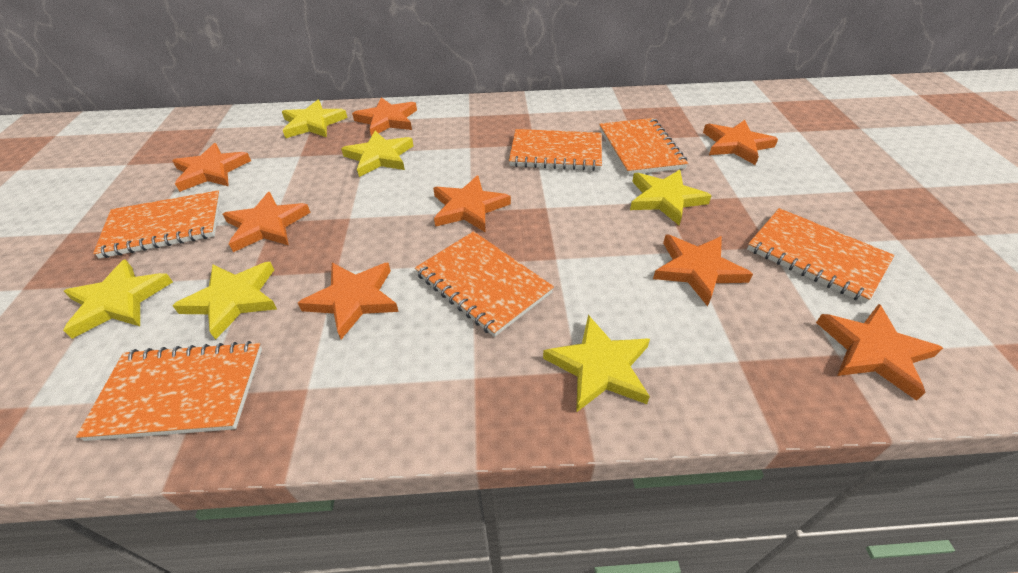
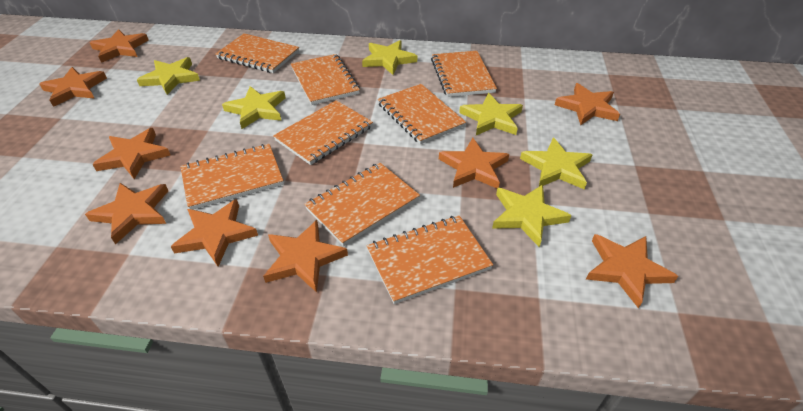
orange notebook: 6 -> 8
orange star: 8 -> 9

